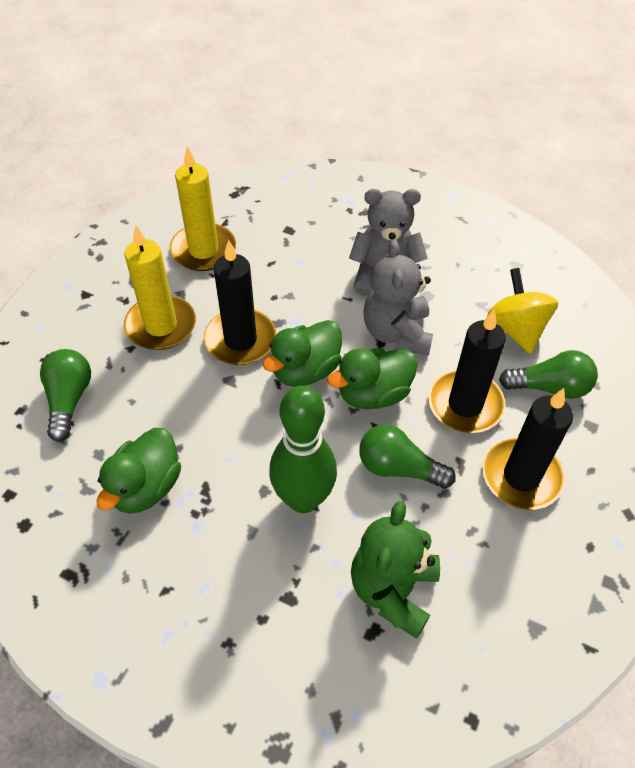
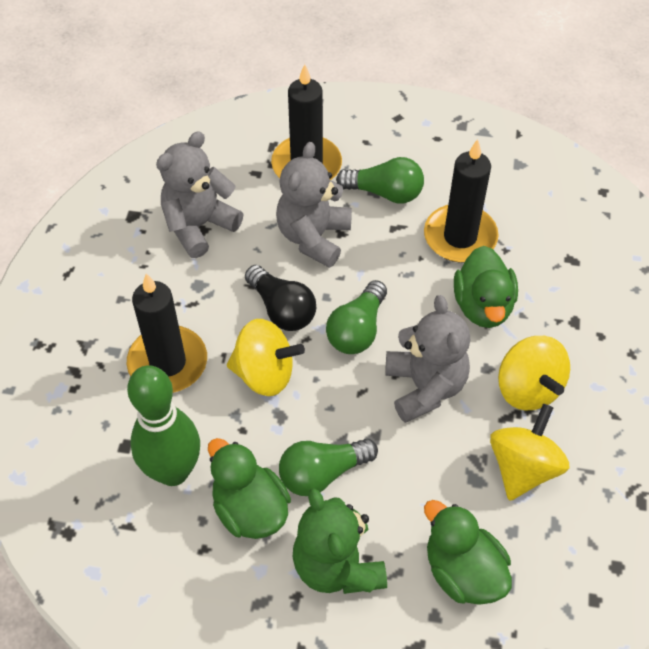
black light bulb: 0 -> 1
grey teddy bear: 2 -> 3
yellow candle: 2 -> 0
yellow spinning top: 1 -> 3

